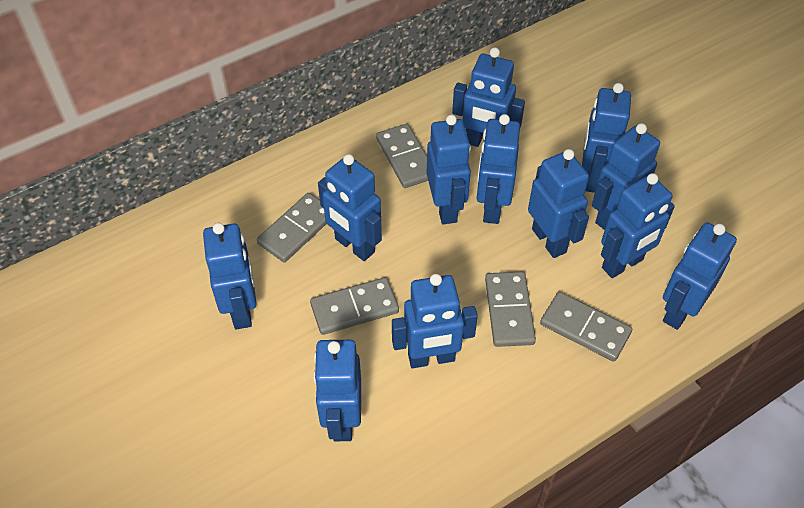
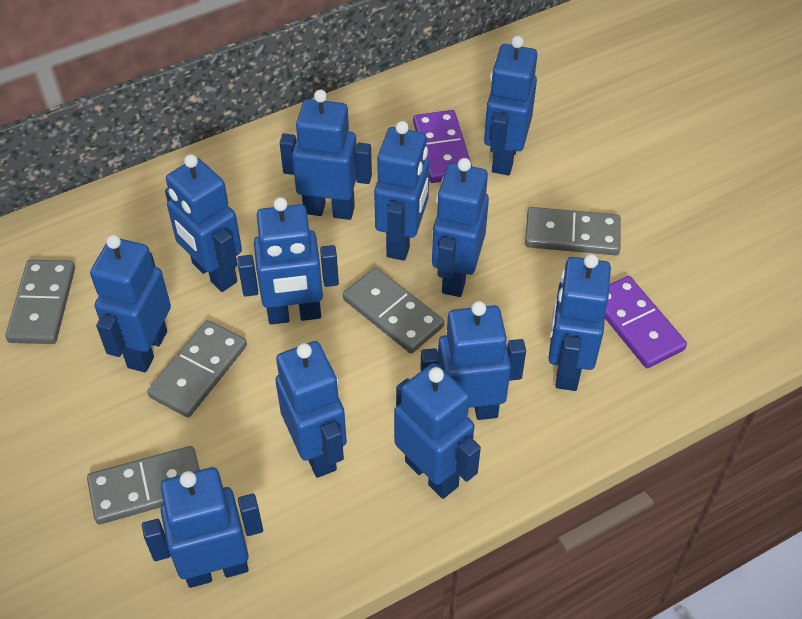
purple domino: 0 -> 2

